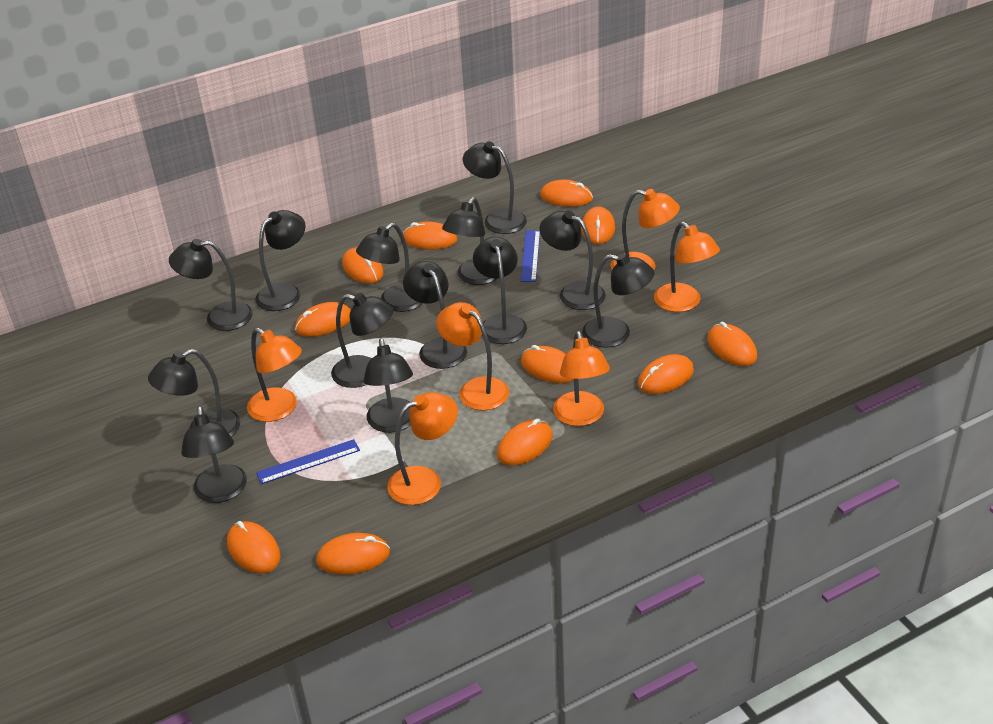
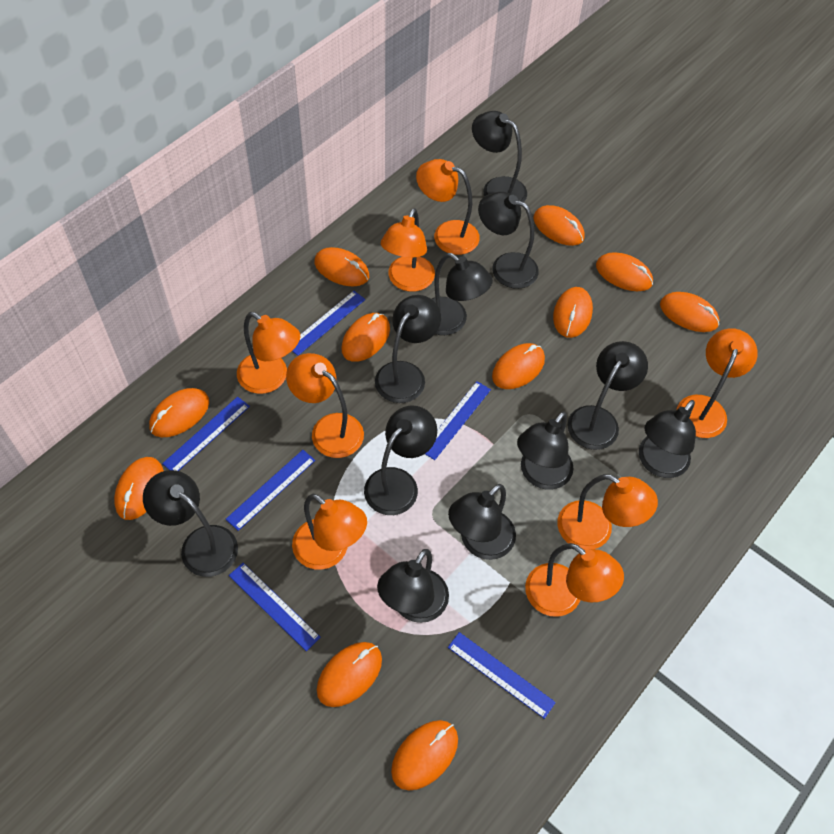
black lamp: 13 -> 11
blue ruler: 2 -> 6
orange lamp: 6 -> 8

